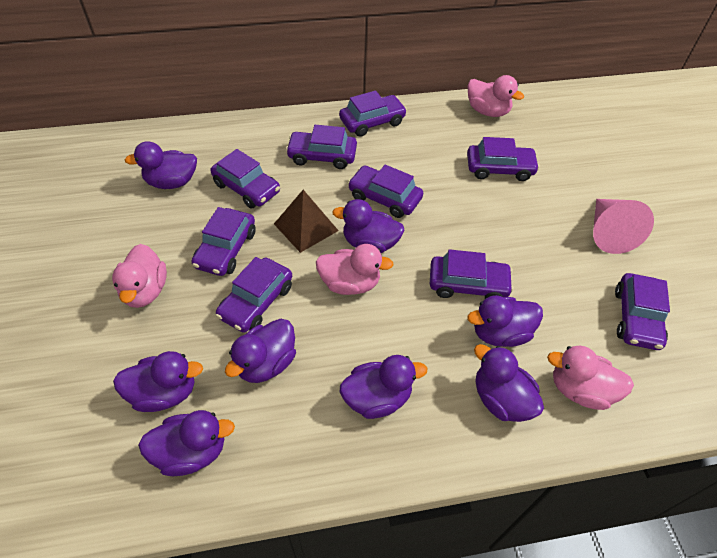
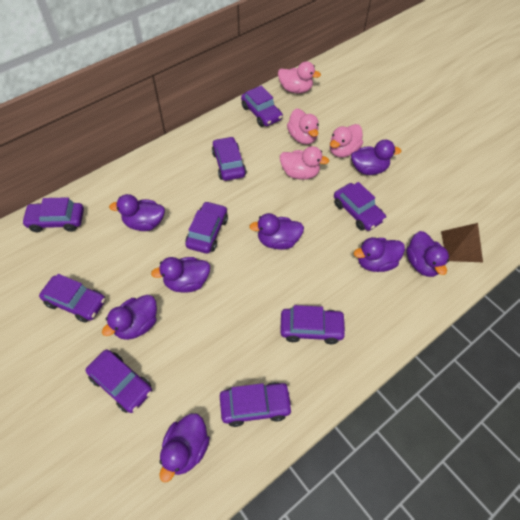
pink cone: 1 -> 0

